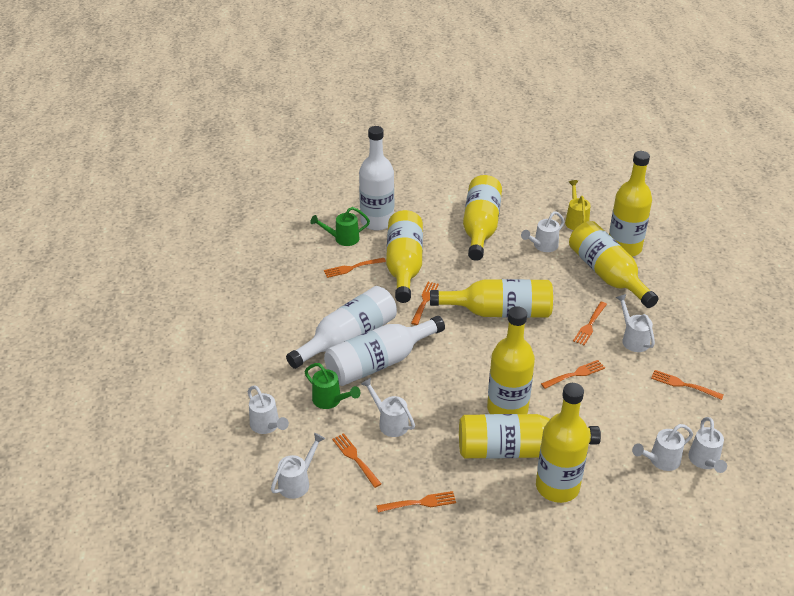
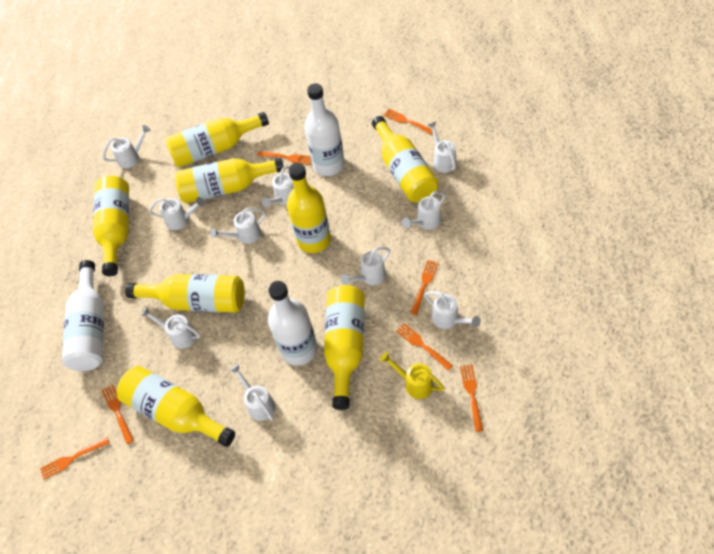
green watering can: 2 -> 0
white watering can: 7 -> 10

